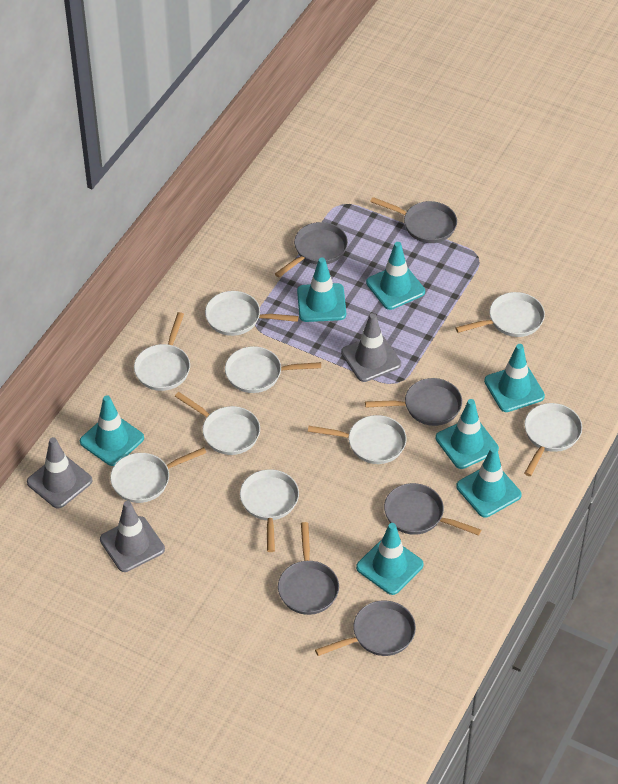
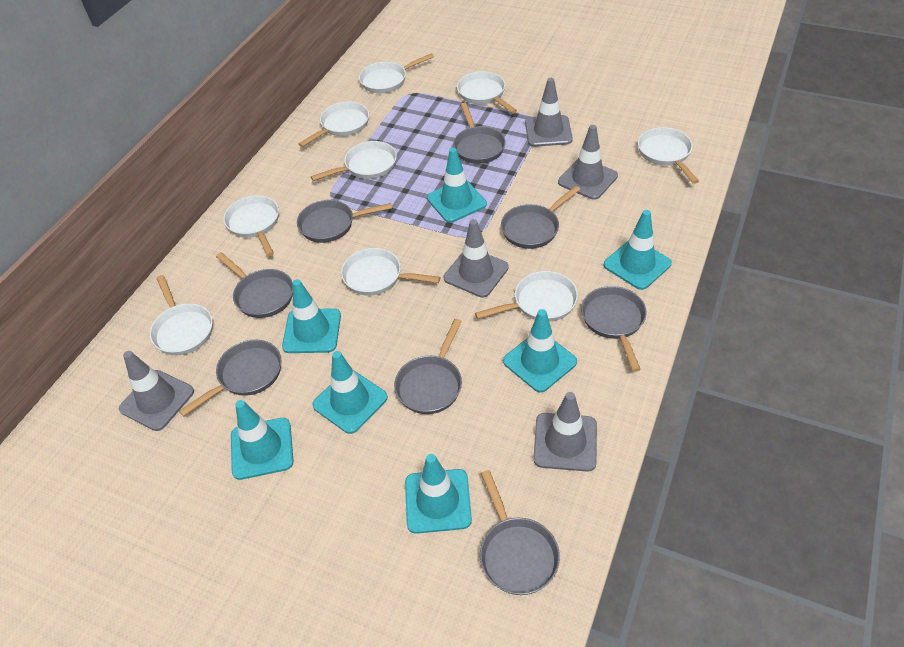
grey pan: 6 -> 8
grey traffic cone: 3 -> 5

